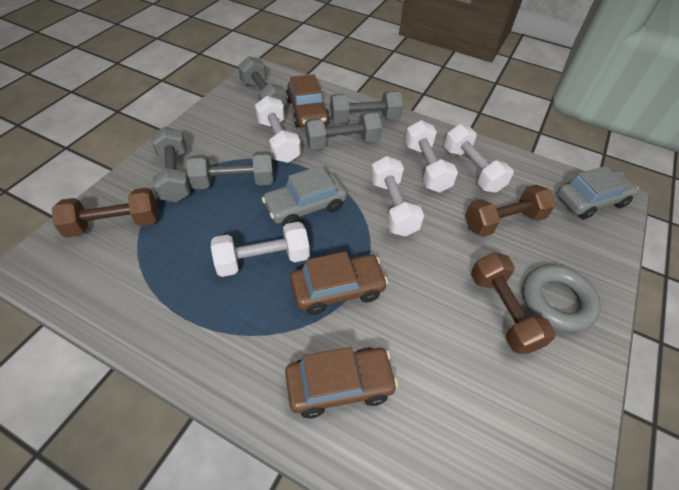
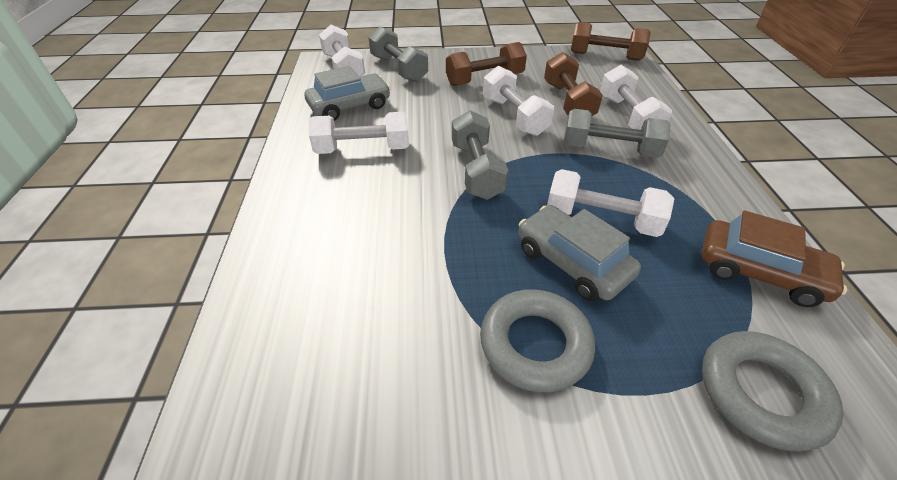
brown car: 3 -> 1
grey dumbbell: 5 -> 3
grey ring: 1 -> 2

